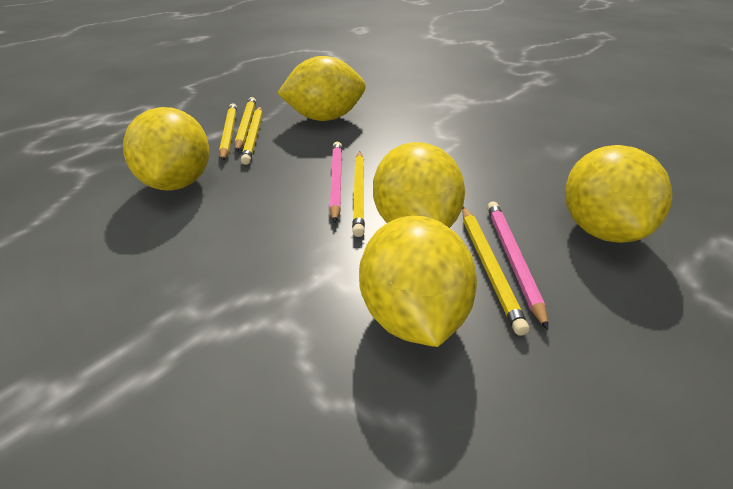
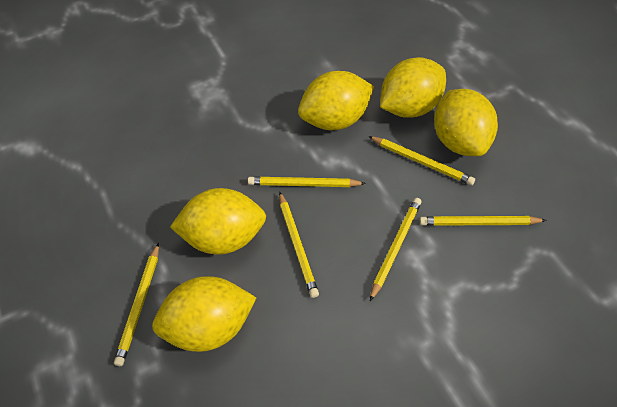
pink pencil: 2 -> 0
yellow pencil: 5 -> 6

